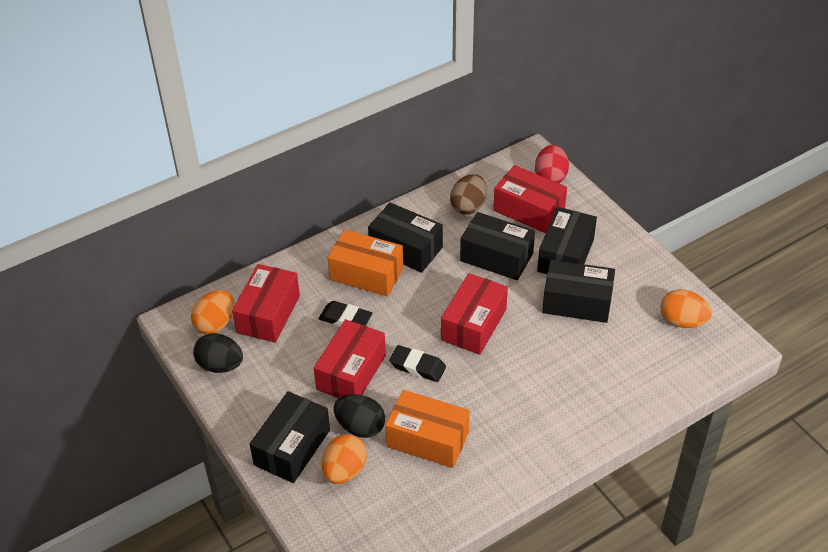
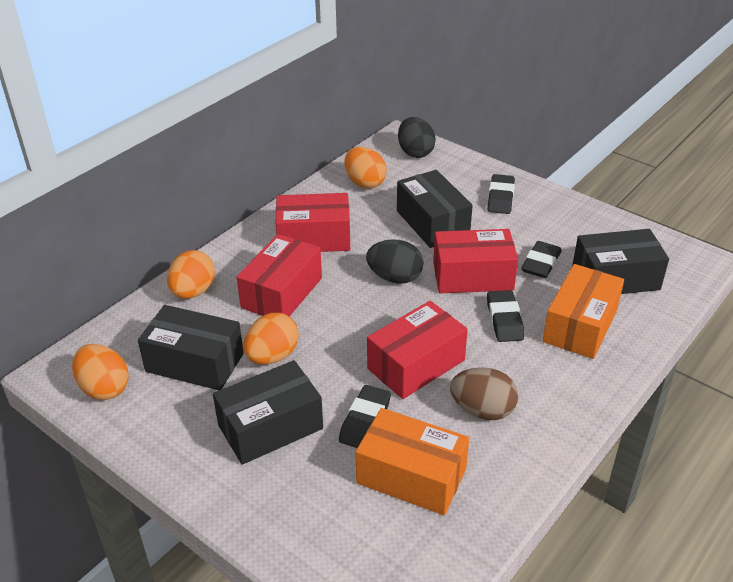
black box: 5 -> 4
black eraser: 2 -> 4
orange egg: 3 -> 4
red egg: 1 -> 0

